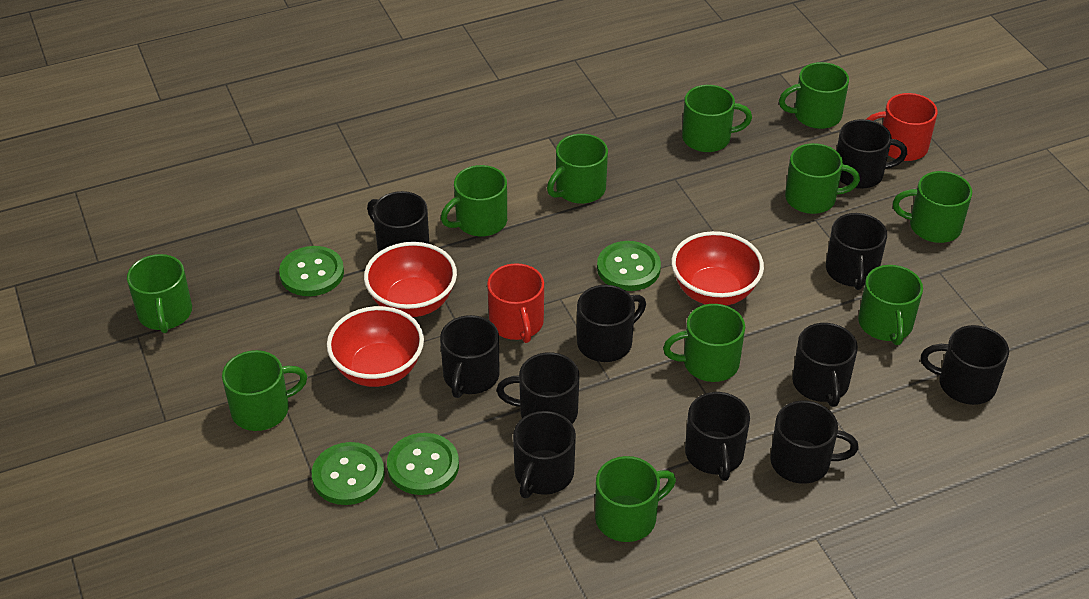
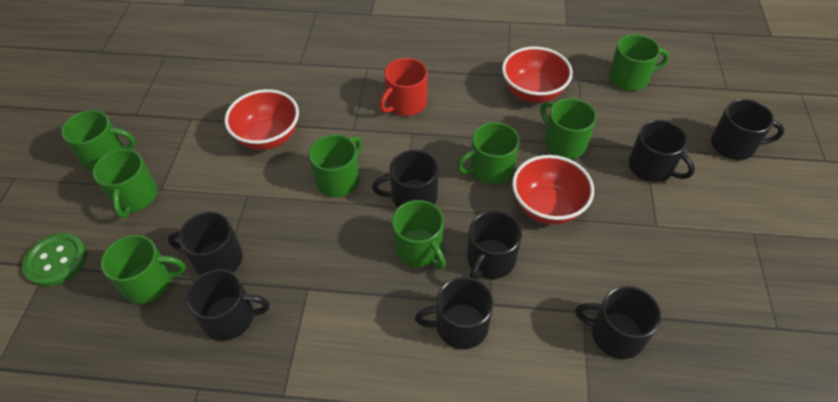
black mug: 11 -> 8
green button: 4 -> 1
green mug: 11 -> 8
red mug: 2 -> 1

